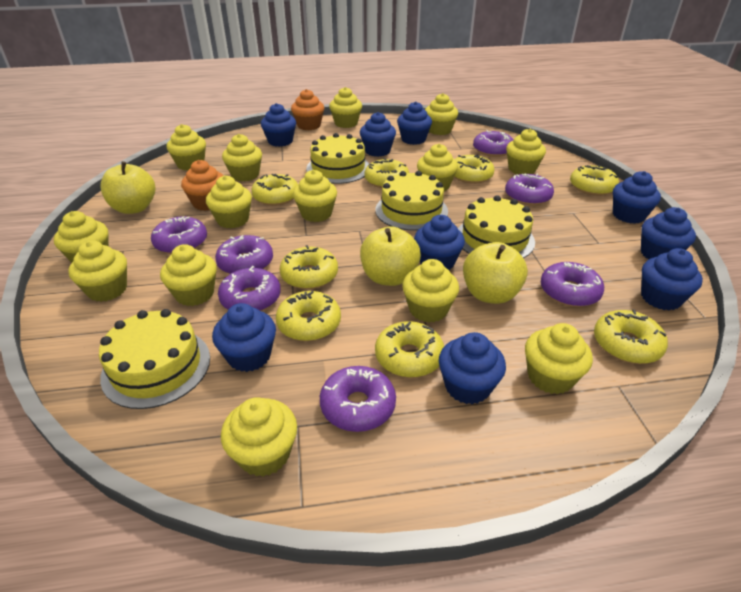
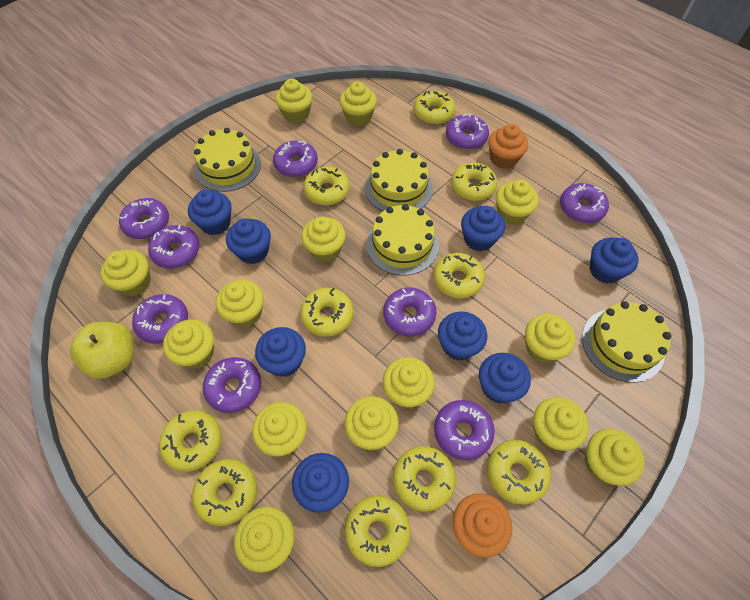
blue cupcake: 9 -> 8
purple donut: 7 -> 9
yellow apple: 3 -> 1
yellow donut: 8 -> 10

